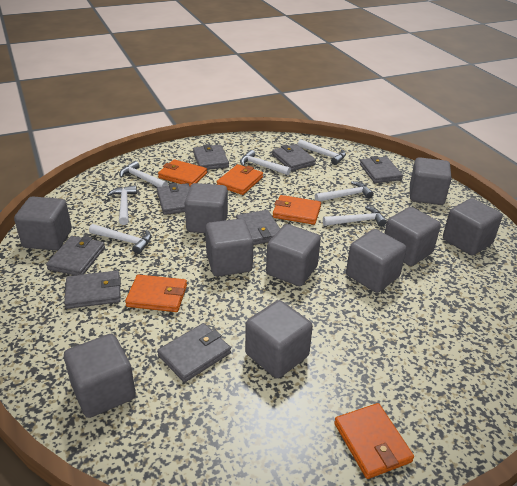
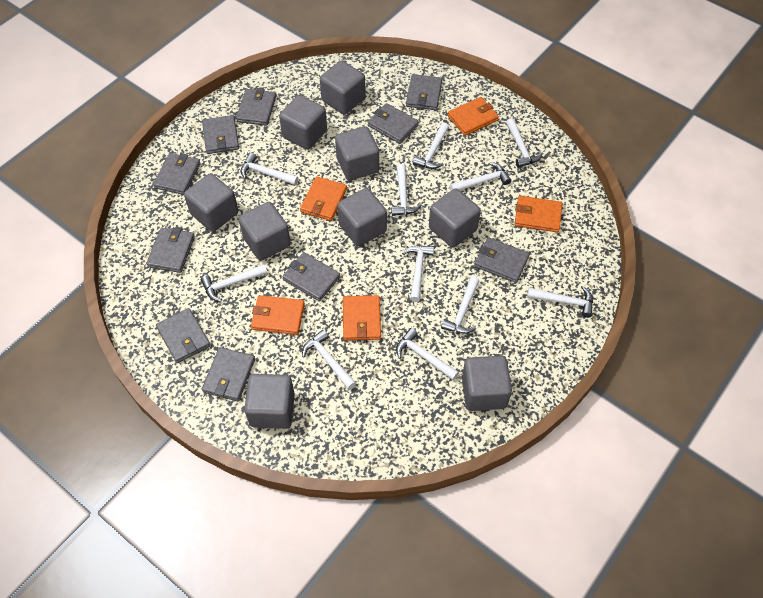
grey cube: 10 -> 9
grey wallet: 8 -> 10
white hammer: 7 -> 11

